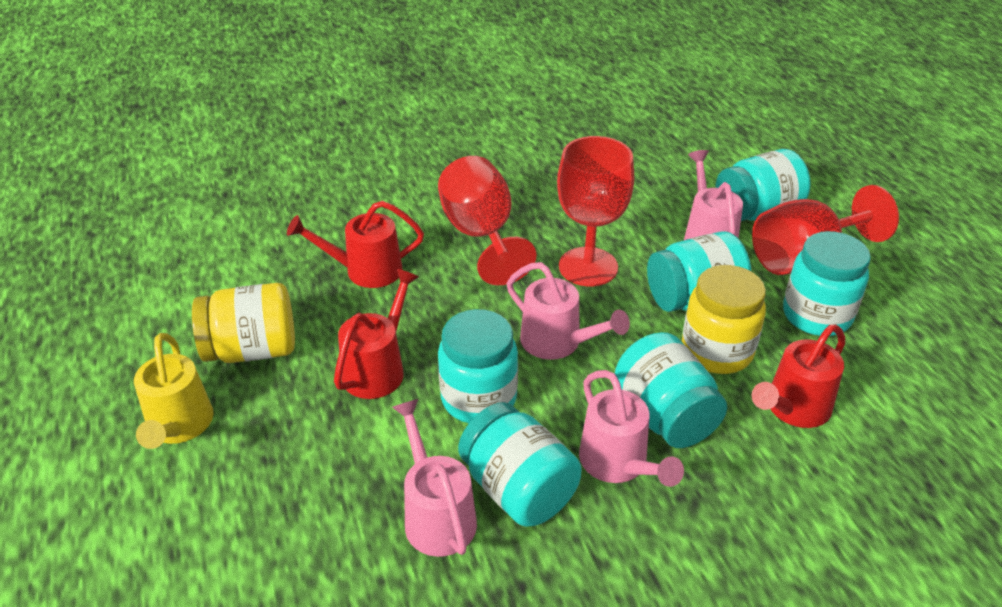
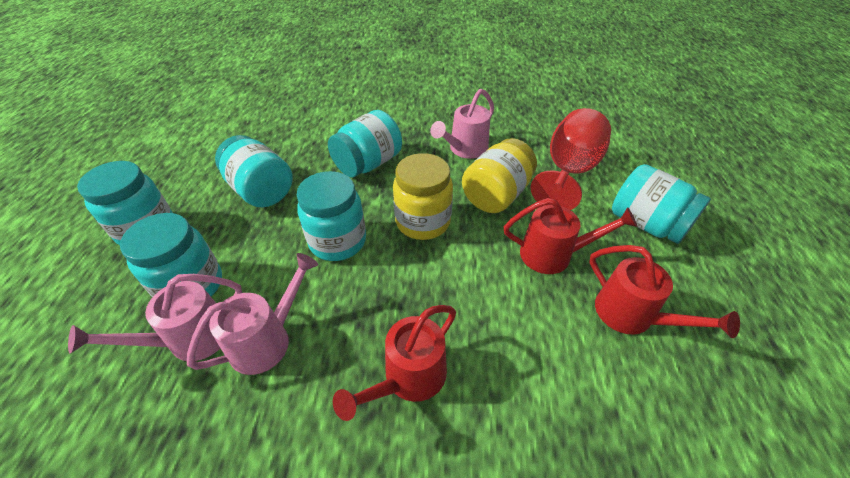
pink watering can: 4 -> 3
red goblet: 3 -> 1
yellow watering can: 1 -> 0

